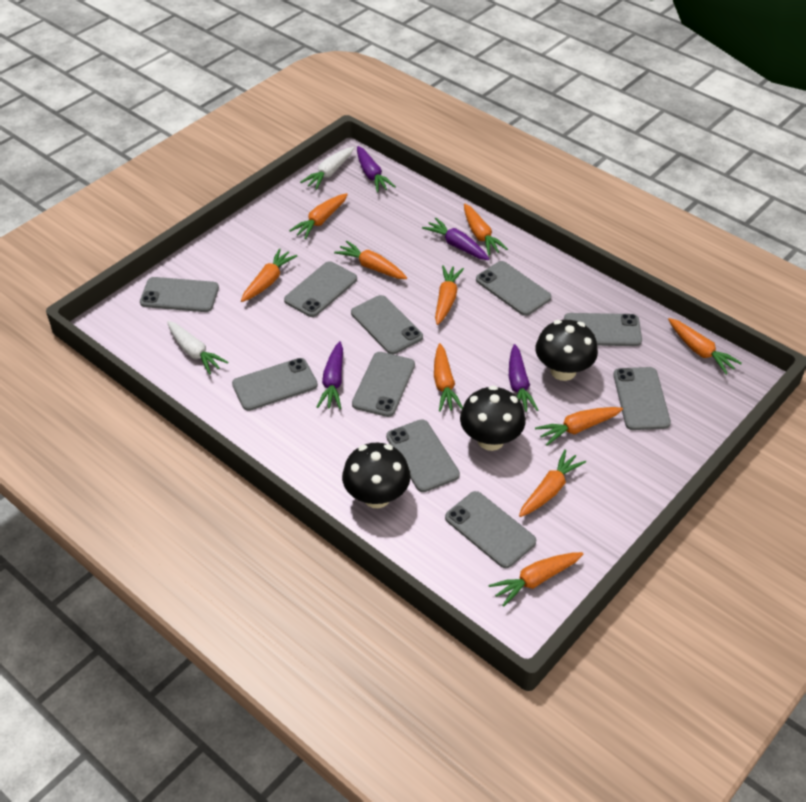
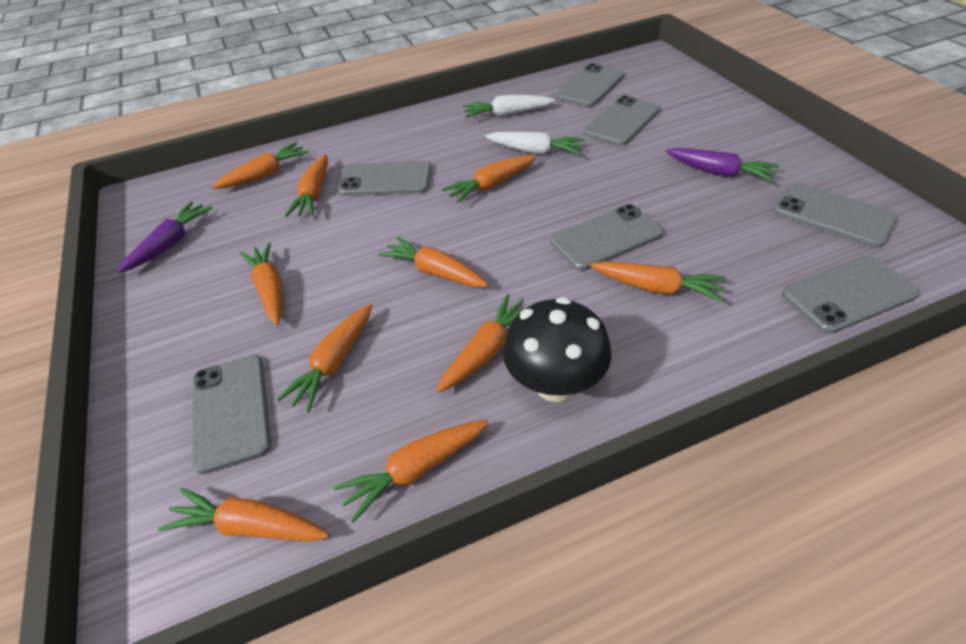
black mushroom: 3 -> 1
grey phone: 10 -> 7
purple carrot: 4 -> 2

